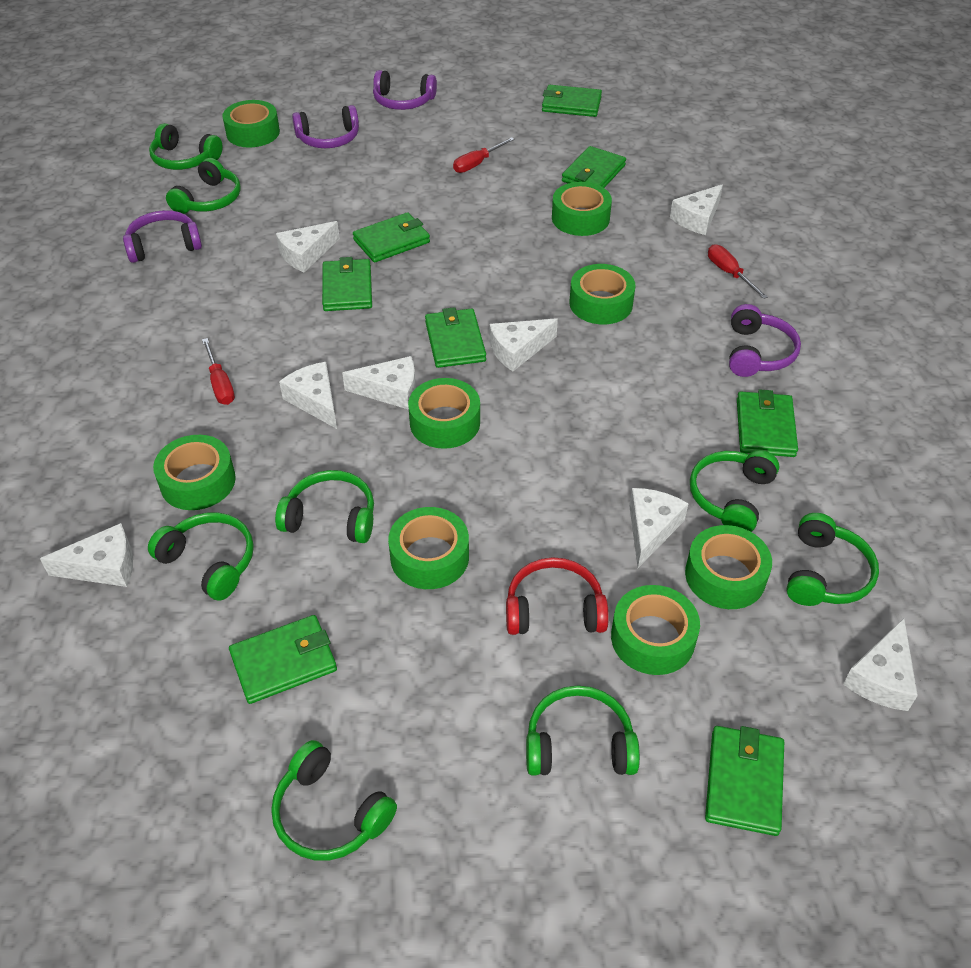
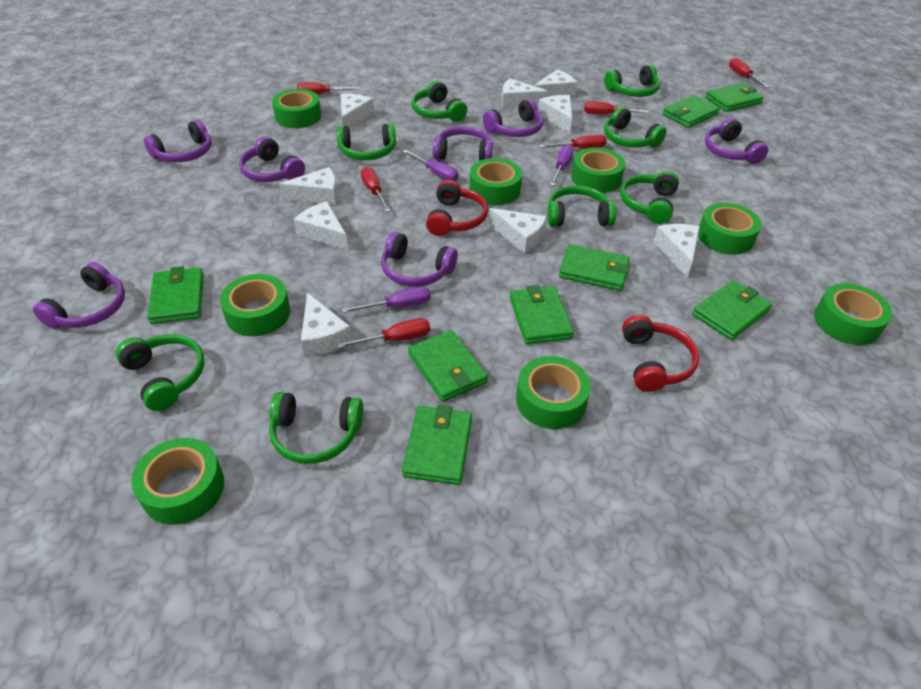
purple headphones: 4 -> 7
purple screwdriver: 0 -> 3
red headphones: 1 -> 2
red screwdriver: 3 -> 6
white cheese: 8 -> 9

